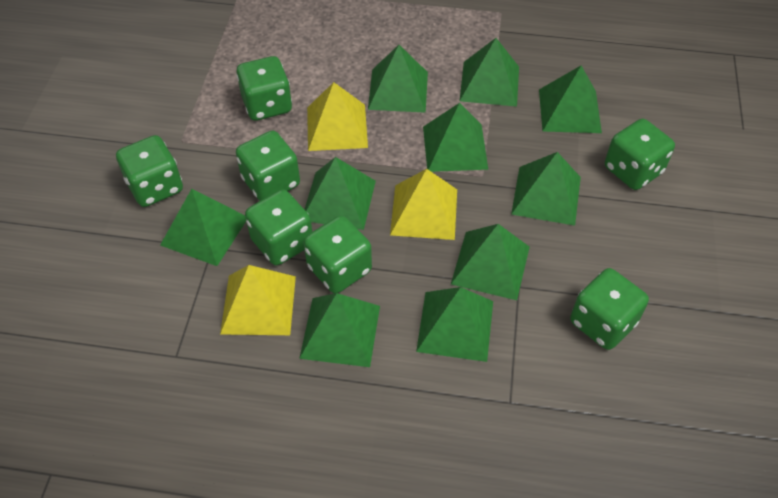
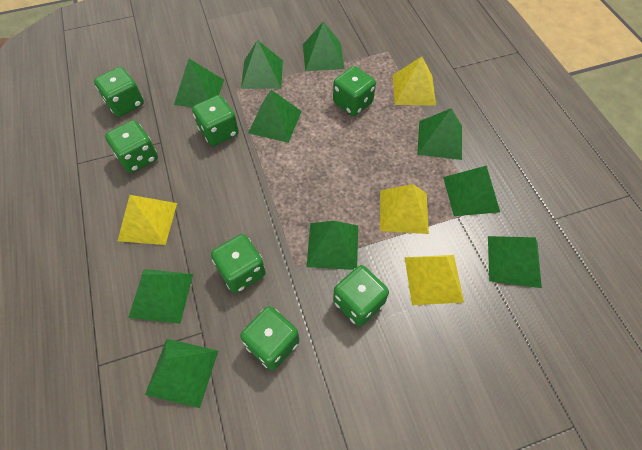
yellow pyramid: 3 -> 4

